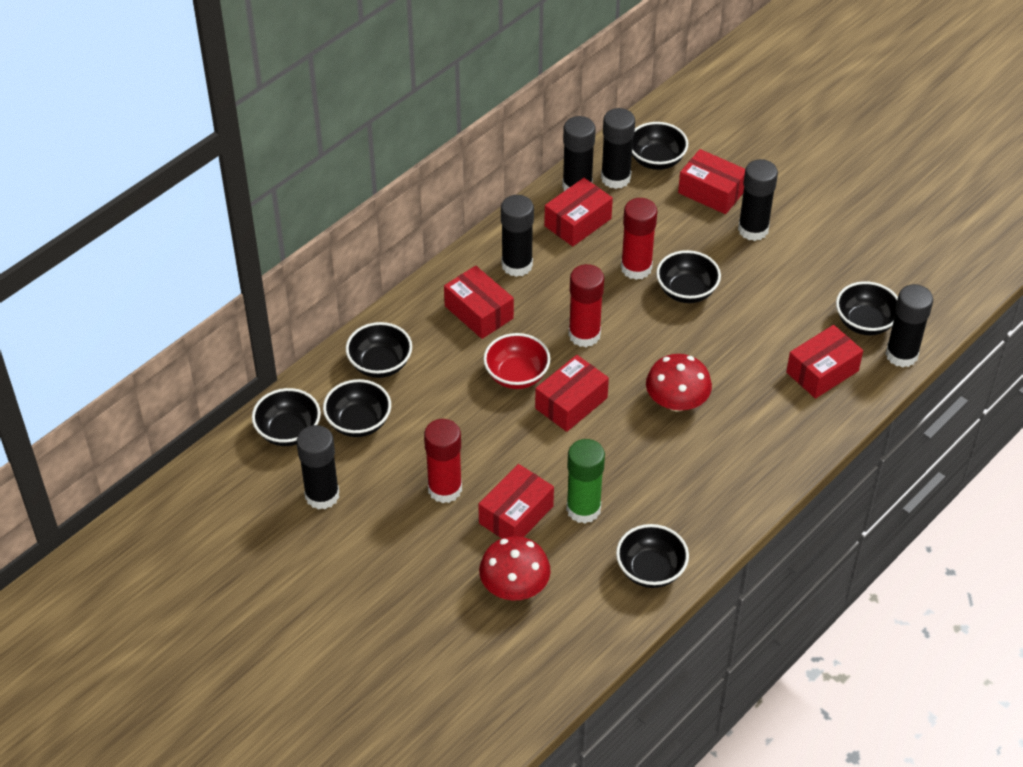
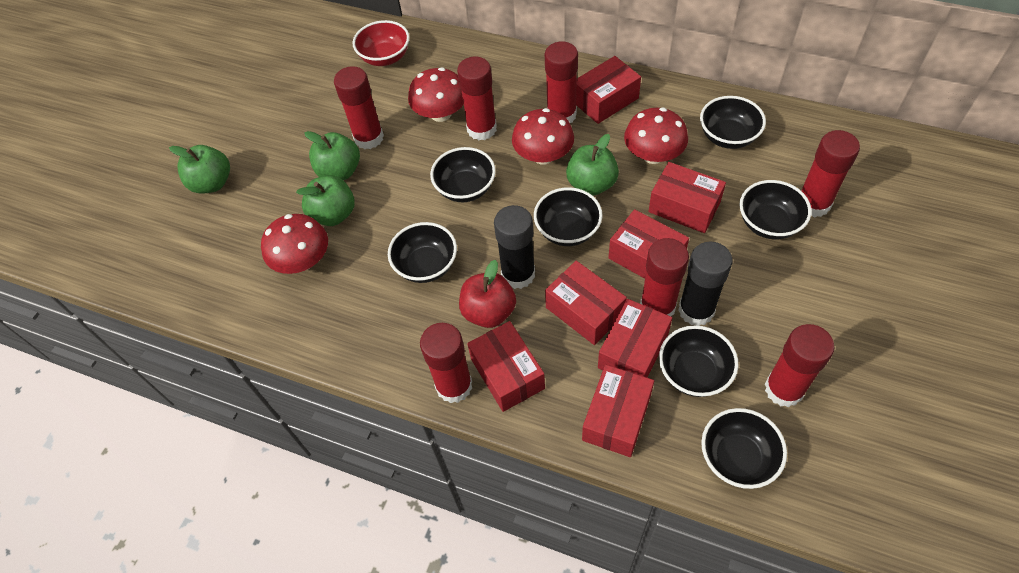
black glue stick: 6 -> 2
green apple: 0 -> 4
green glue stick: 1 -> 0
red apple: 0 -> 1
red box: 6 -> 7
red glue stick: 3 -> 7
red mushroom: 2 -> 4

